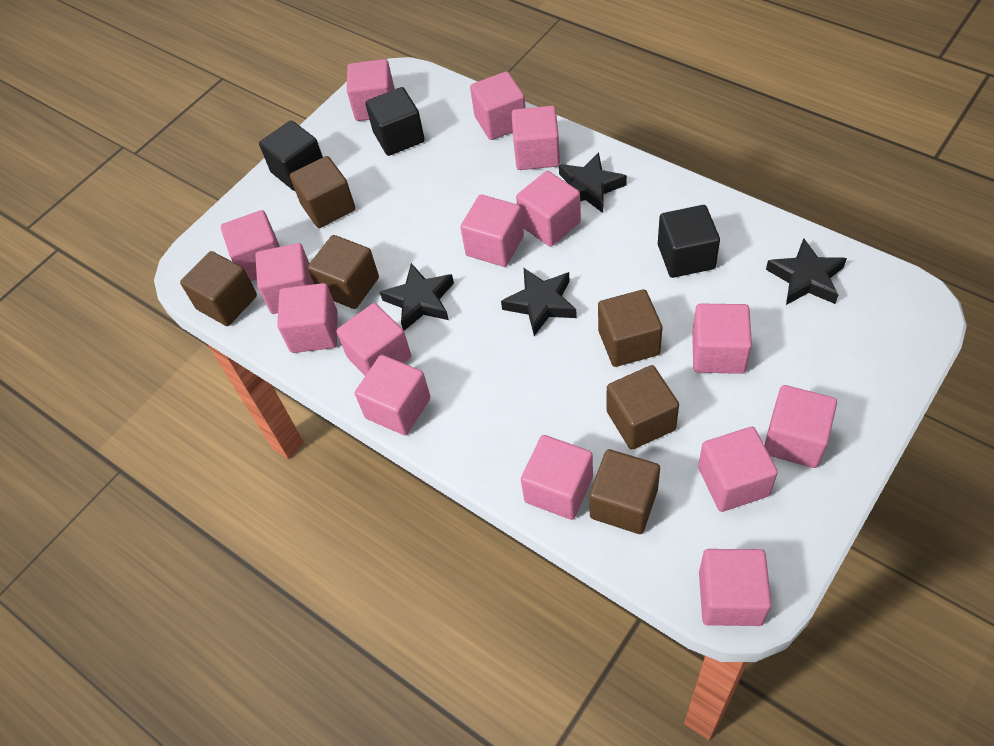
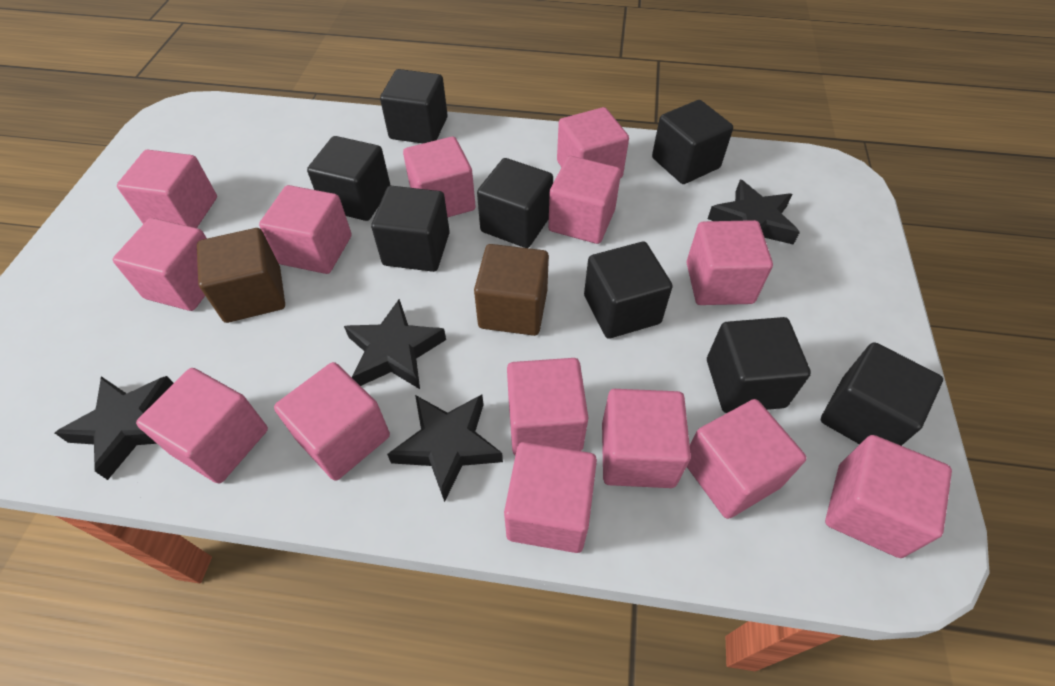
black cube: 3 -> 8
brown cube: 6 -> 2
pink cube: 15 -> 14

